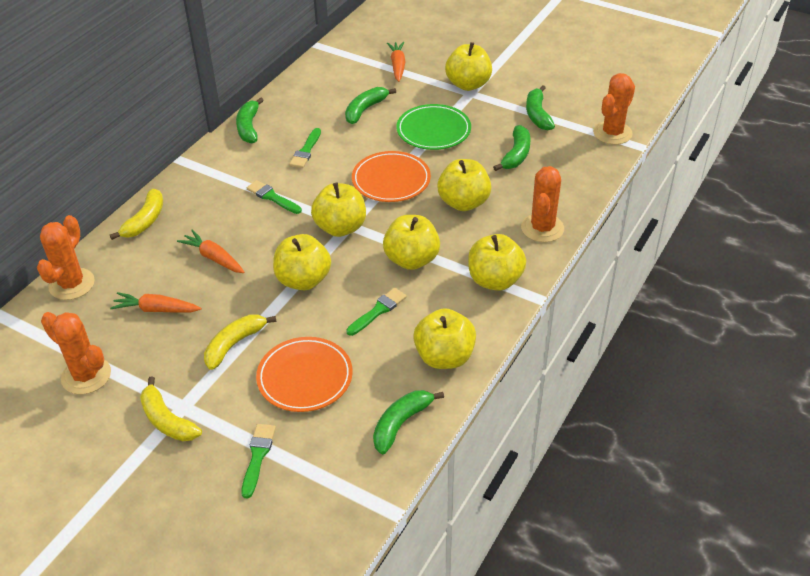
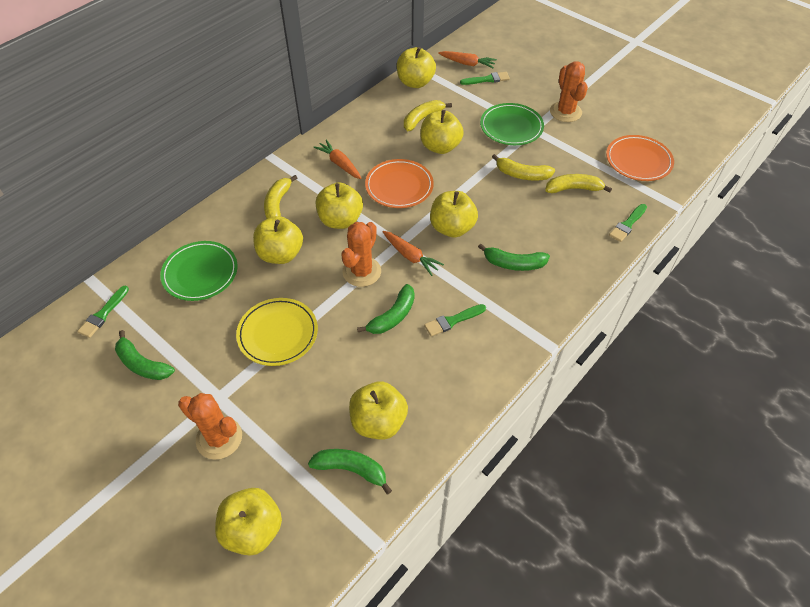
green banana: 5 -> 4
green plate: 1 -> 2
orange cactus: 4 -> 3
yellow banana: 3 -> 4
yellow plate: 0 -> 1

